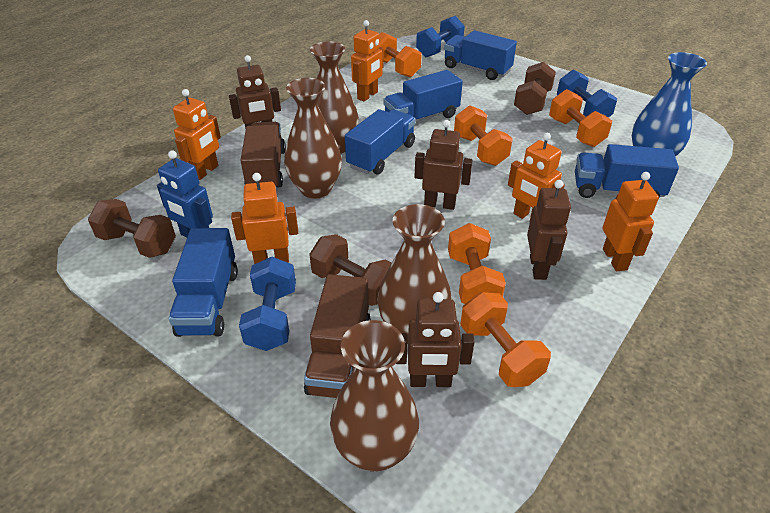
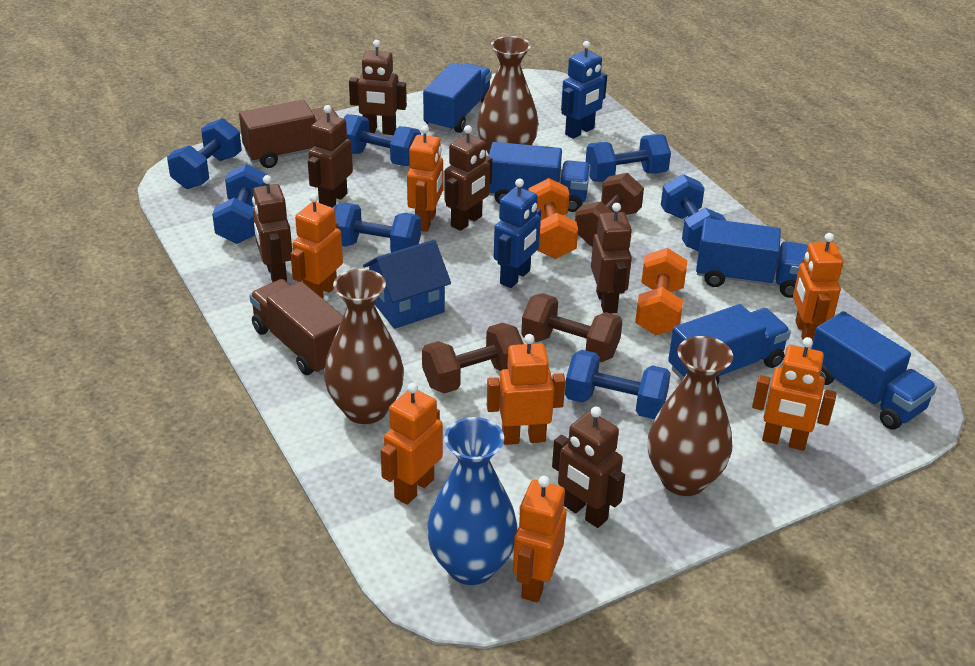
blue dumbbell: 3 -> 7
blue house: 0 -> 1
blue robot: 1 -> 2
brown robot: 4 -> 6
brown vase: 4 -> 3
orange dumbbell: 5 -> 2
orange robot: 5 -> 7

